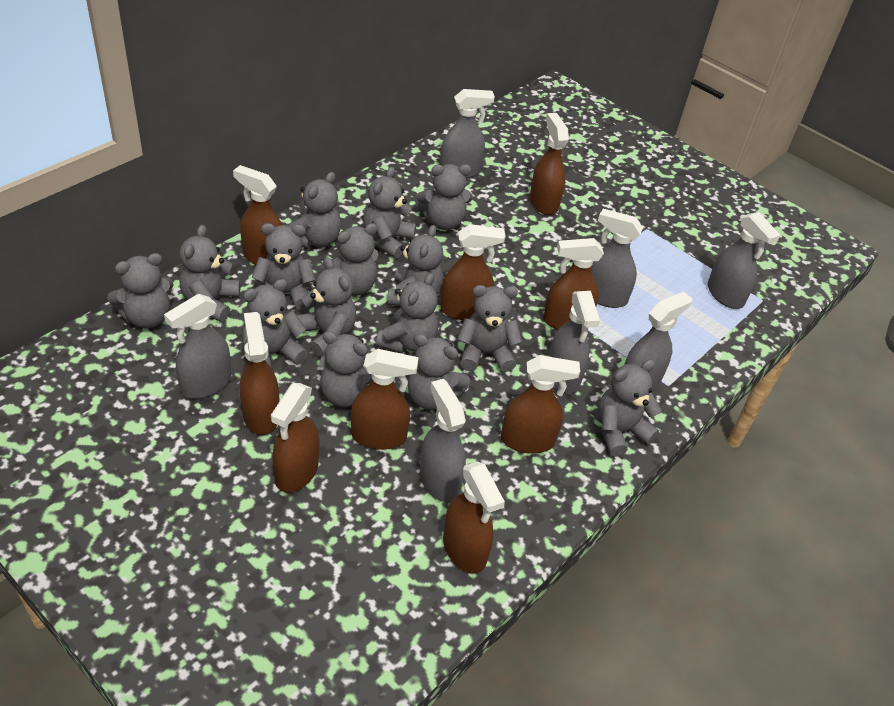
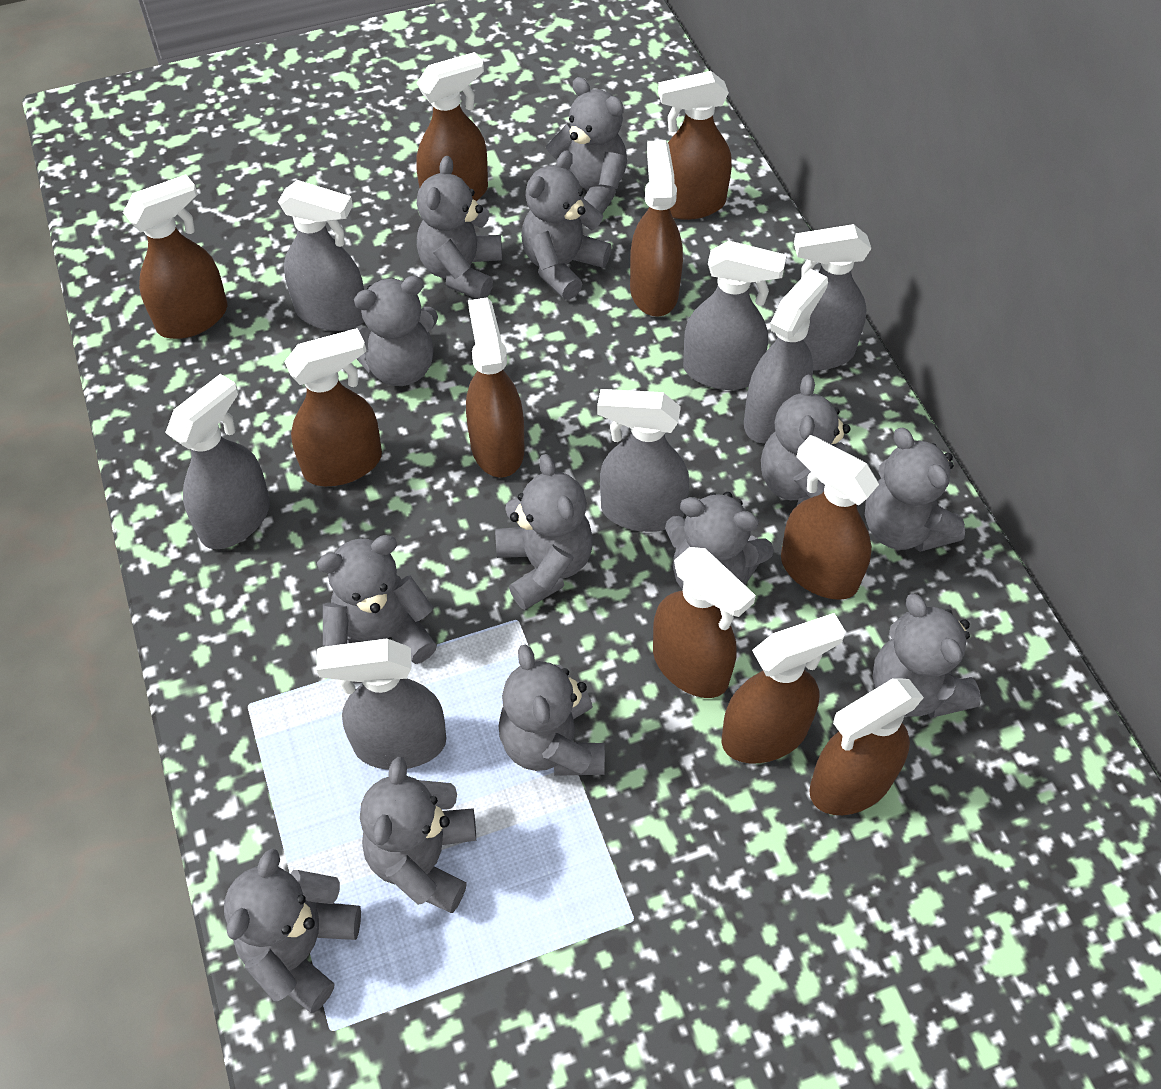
brown spray bottle: 9 -> 10
grey teddy bear: 15 -> 13

